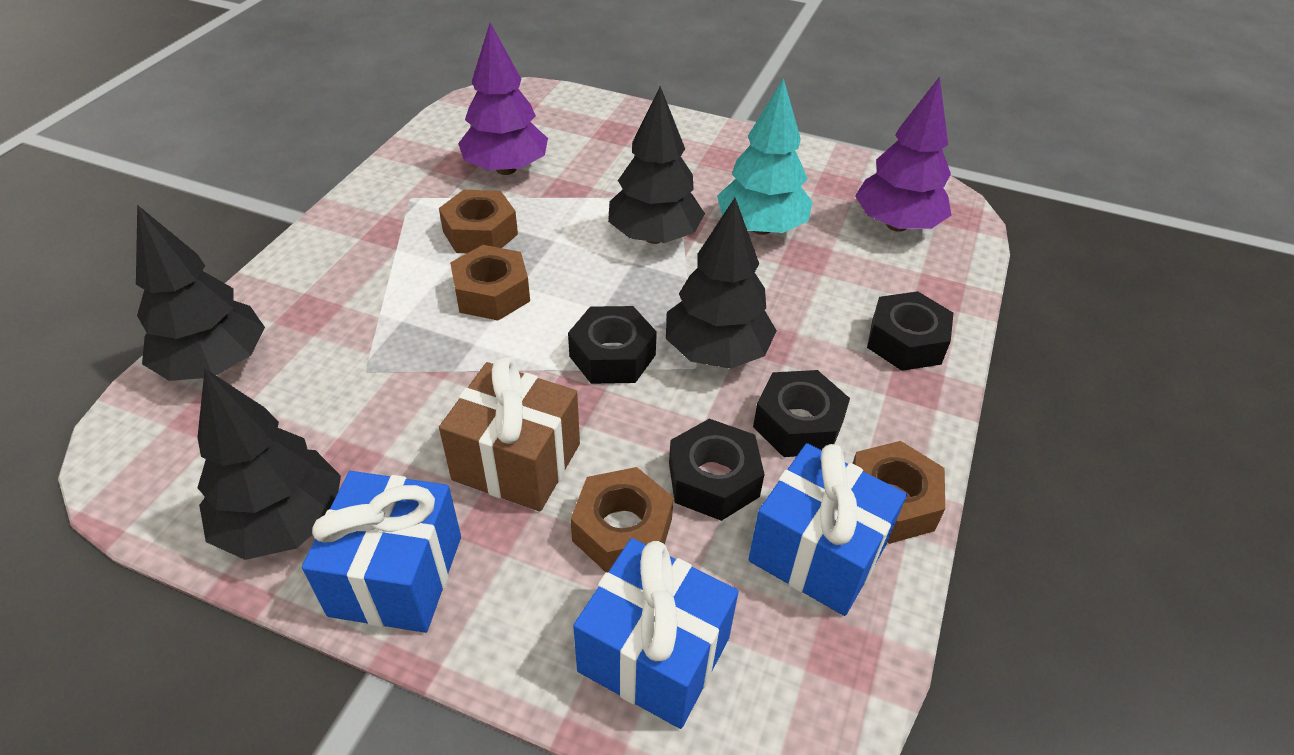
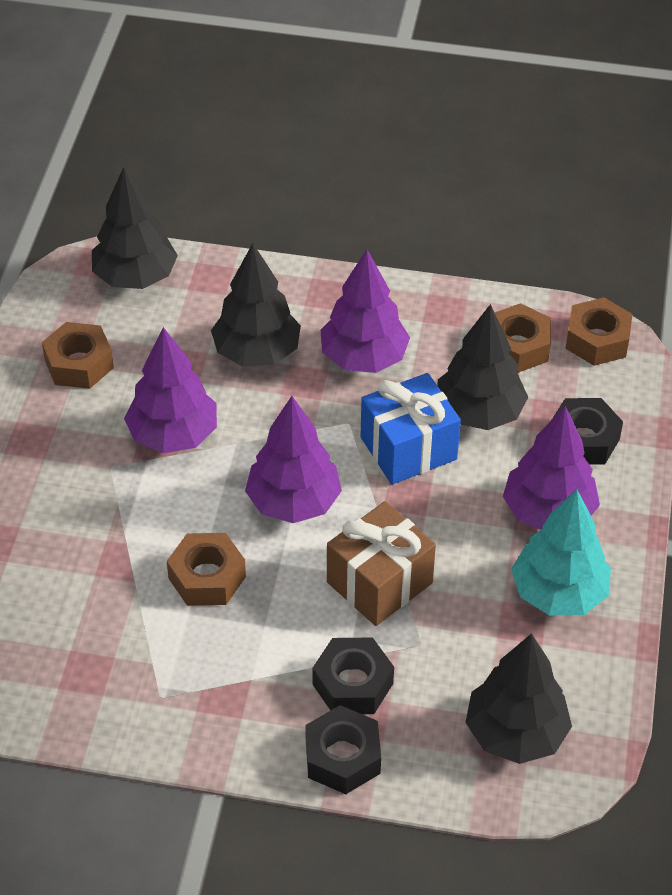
black nut: 4 -> 3
blue gift: 3 -> 1
purple tree: 2 -> 4

